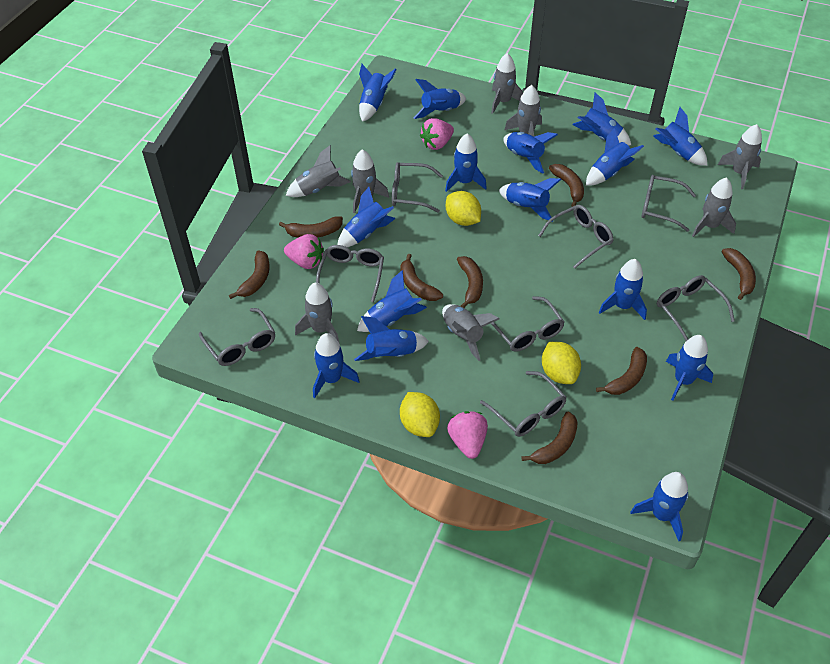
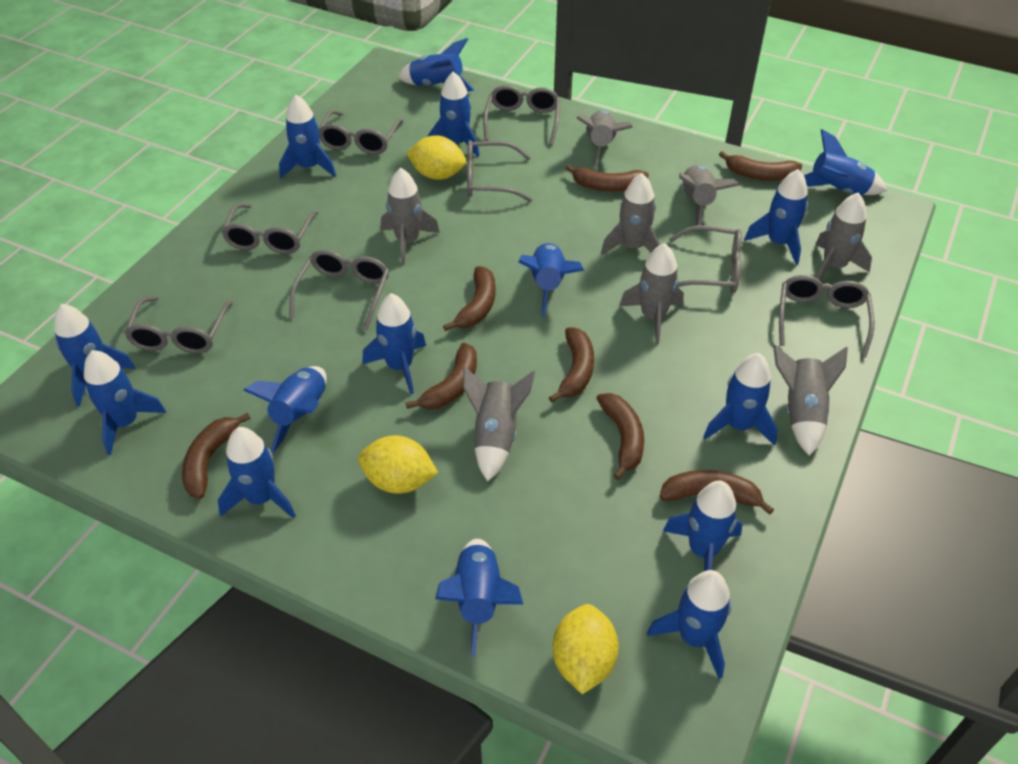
pink strawberry: 3 -> 0

